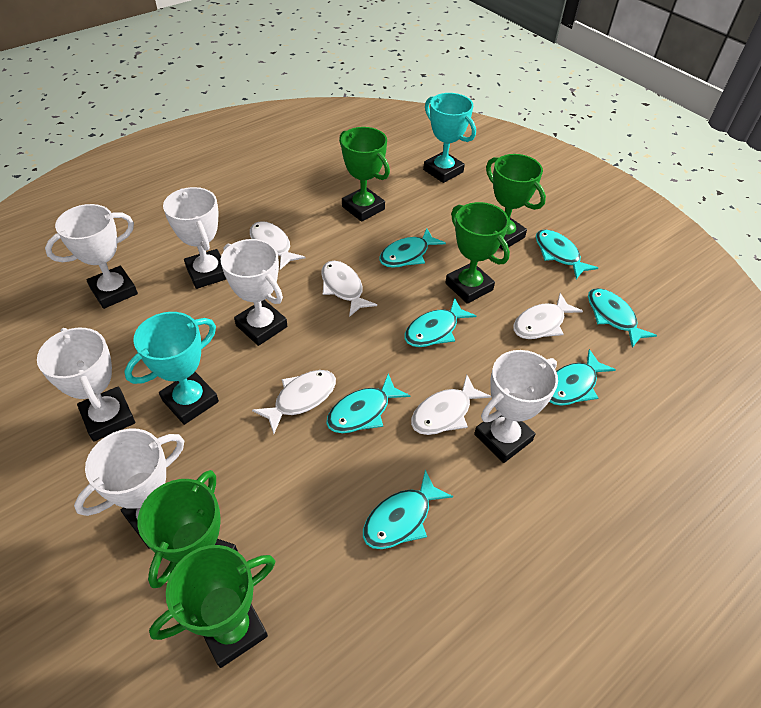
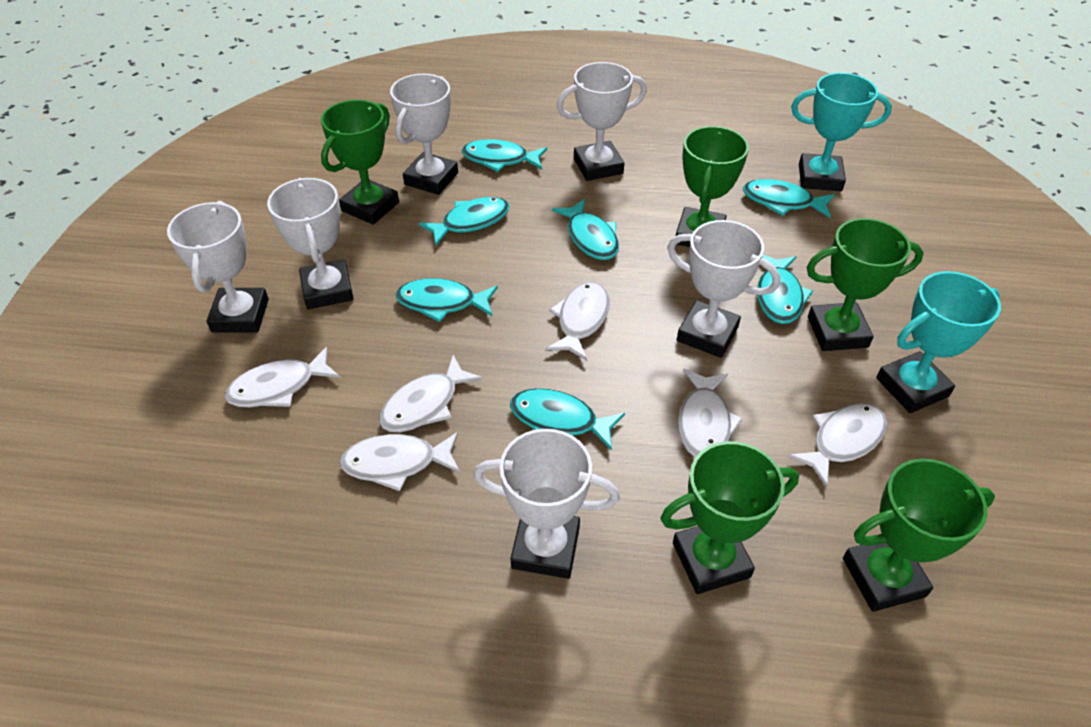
white fish: 5 -> 6

